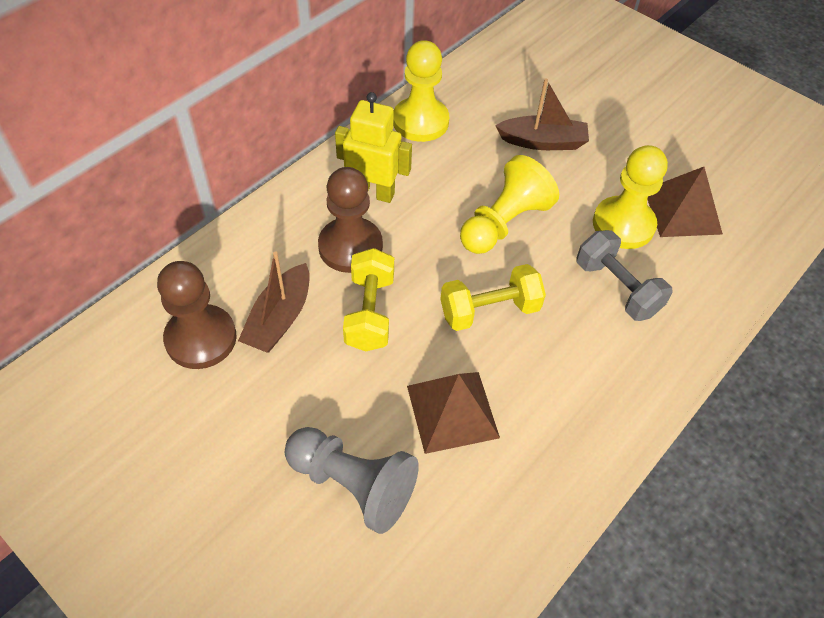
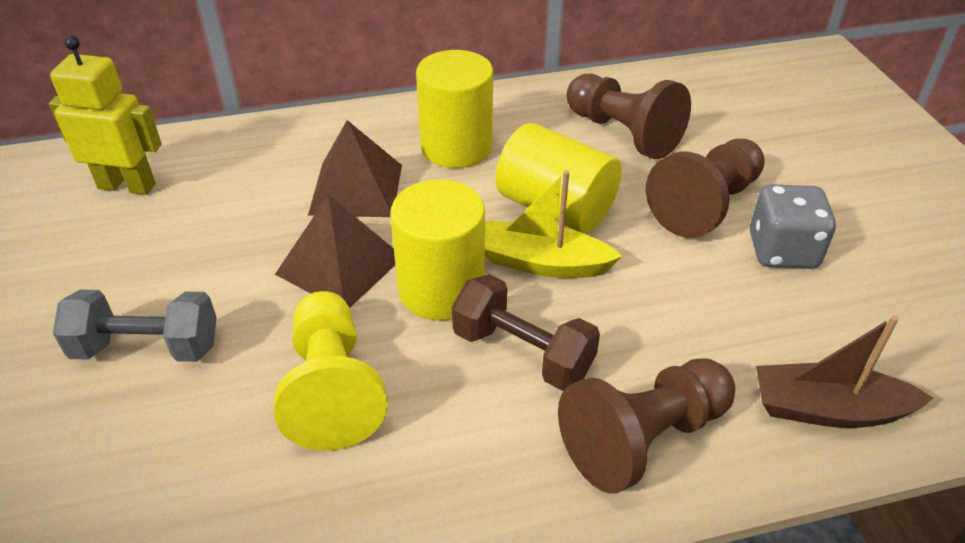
brown boat: 2 -> 1
brown dumbbell: 0 -> 1
brown pawn: 2 -> 3
grey dice: 0 -> 1
grey pawn: 1 -> 0
yellow boat: 0 -> 1
yellow cylinder: 0 -> 3
yellow dumbbell: 2 -> 0
yellow pawn: 3 -> 1

